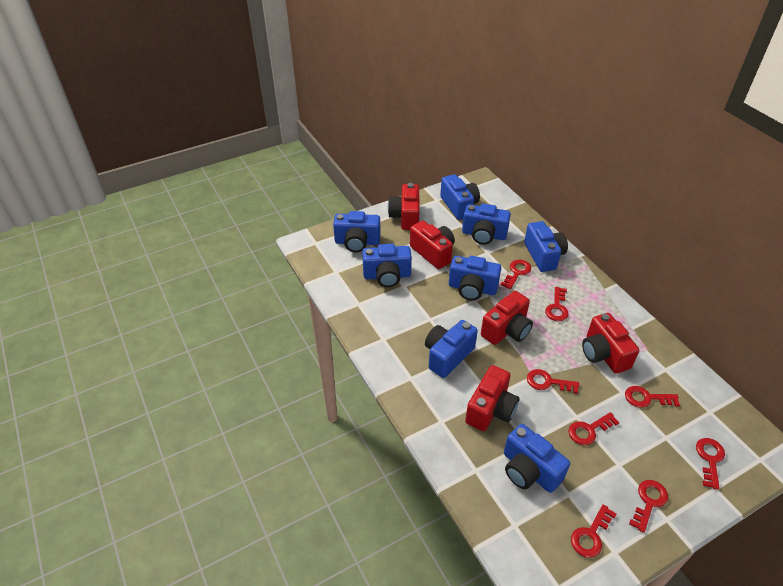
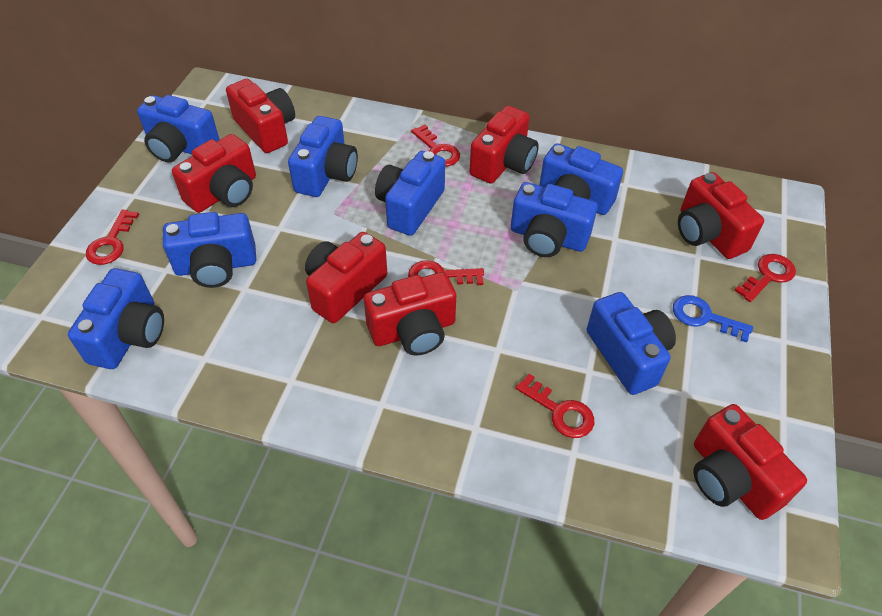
blue key: 0 -> 1
red camera: 5 -> 7
red key: 8 -> 5

